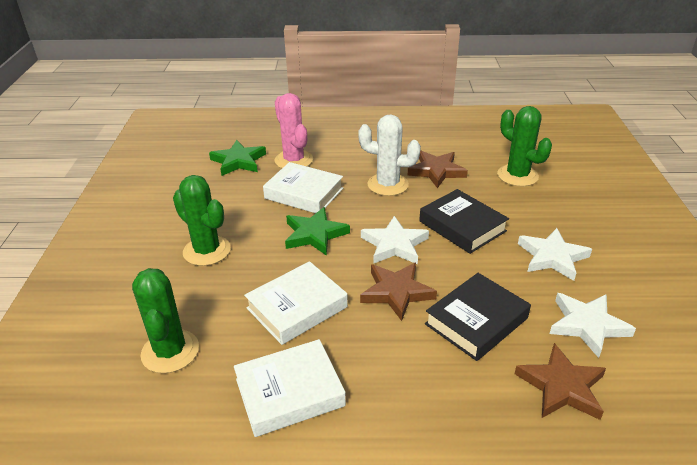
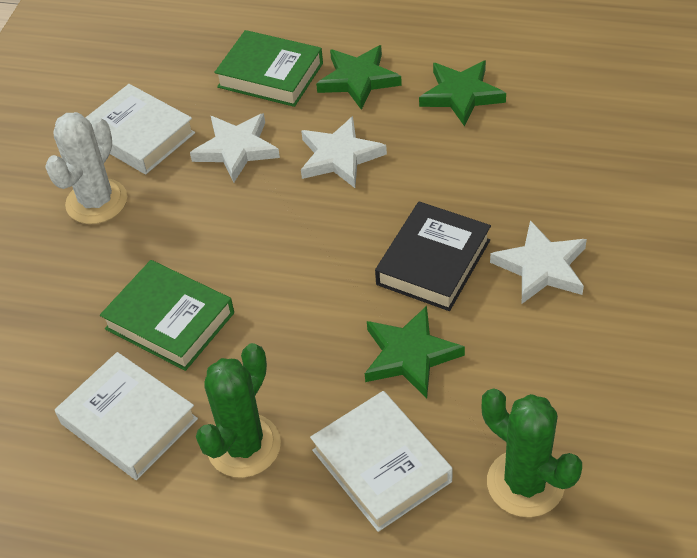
black book: 2 -> 1
brown star: 3 -> 0
green book: 0 -> 2
green cactus: 3 -> 2
green star: 2 -> 3
pink cactus: 1 -> 0

